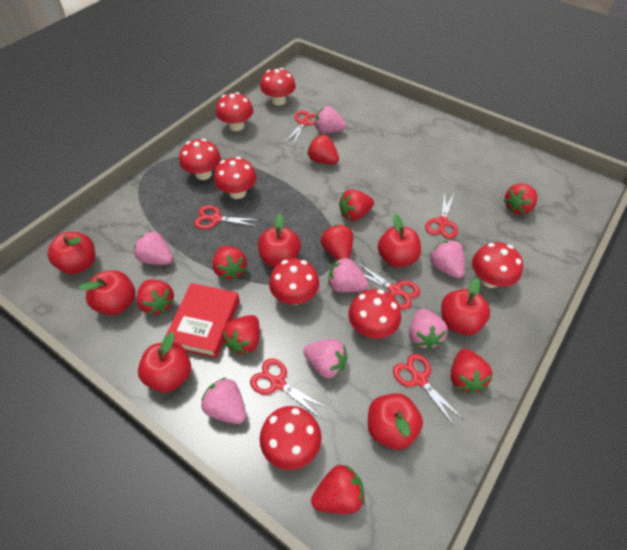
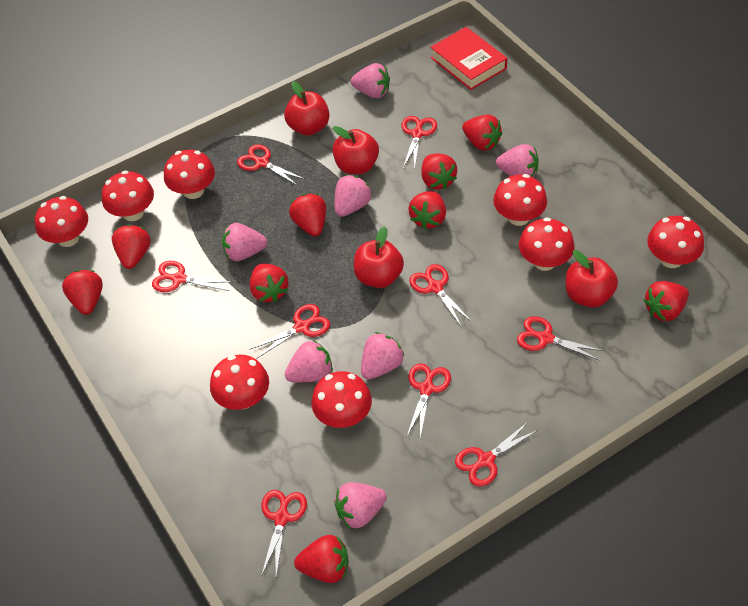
red apple: 7 -> 4
red scissors: 6 -> 9

